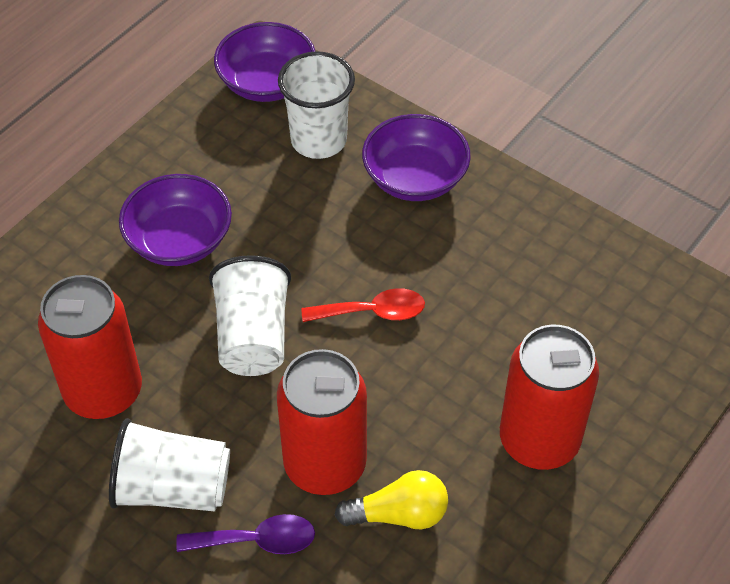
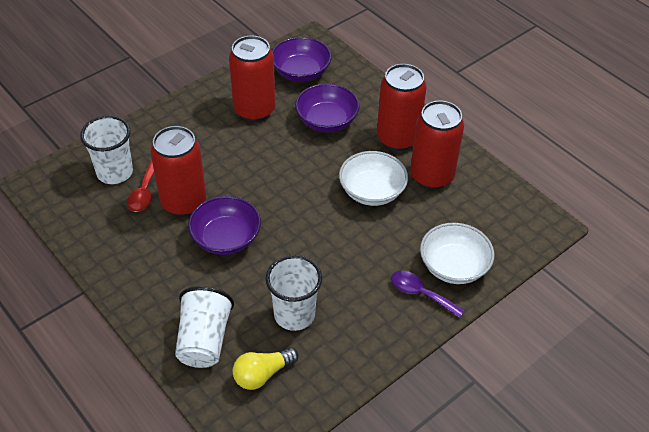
red can: 3 -> 4
white bowl: 0 -> 2

